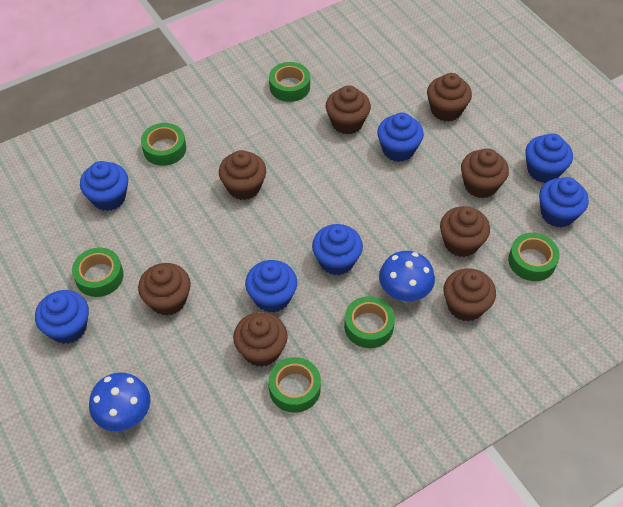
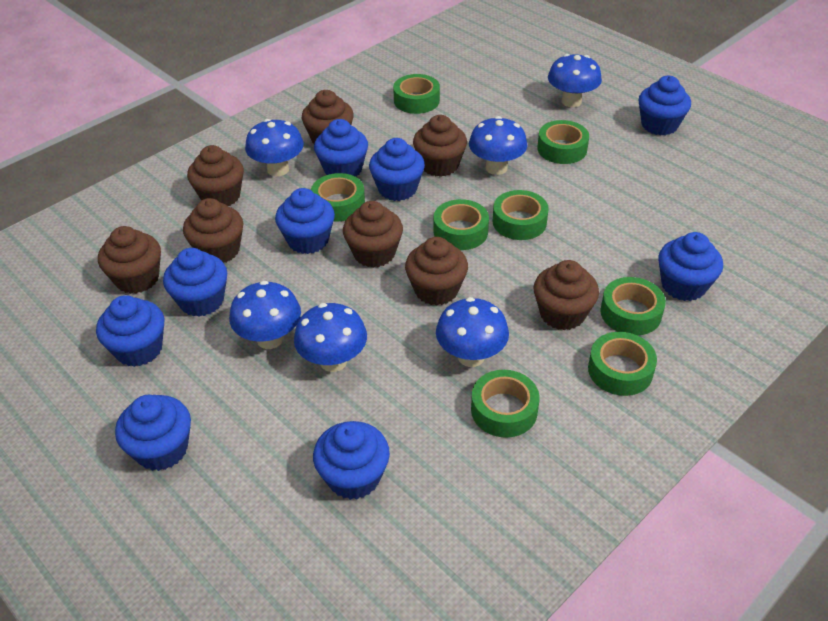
blue cupcake: 7 -> 9
blue mushroom: 2 -> 6
green tape: 6 -> 8

